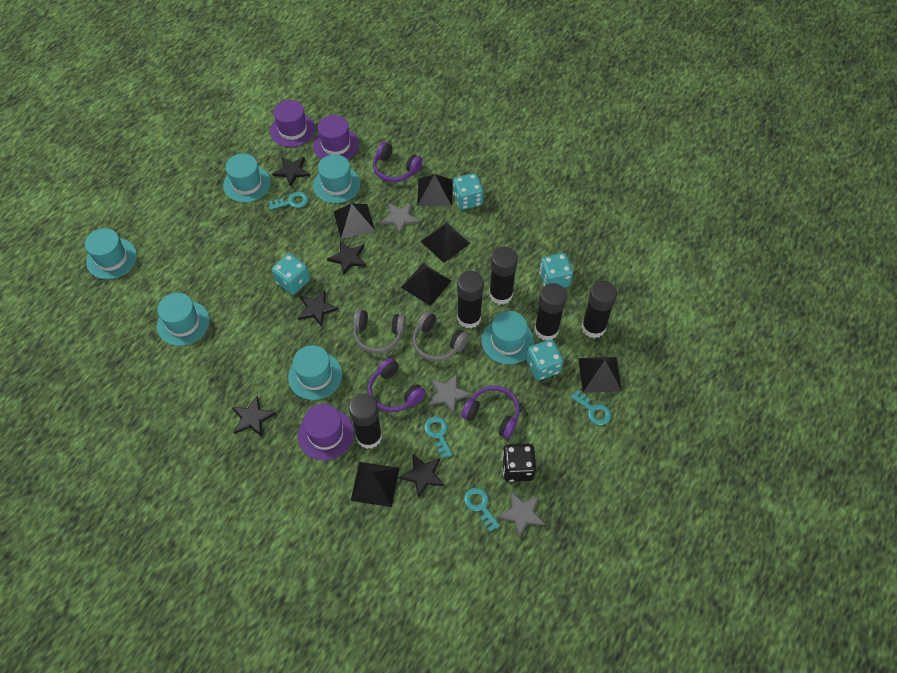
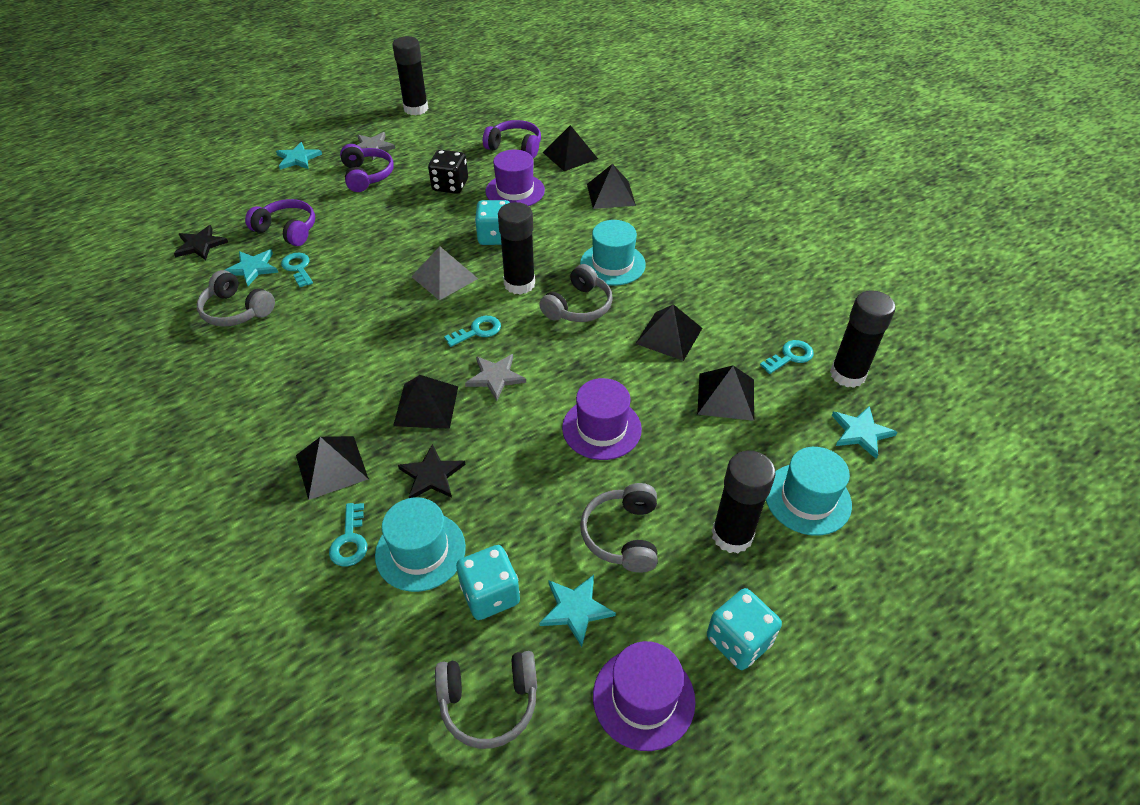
black glue stick: 5 -> 4
black star: 5 -> 2
grey headphones: 2 -> 4
grey pyramid: 0 -> 1
grey star: 3 -> 2
turquoise dice: 4 -> 3
turquoise hat: 6 -> 3
turquoise star: 0 -> 4

